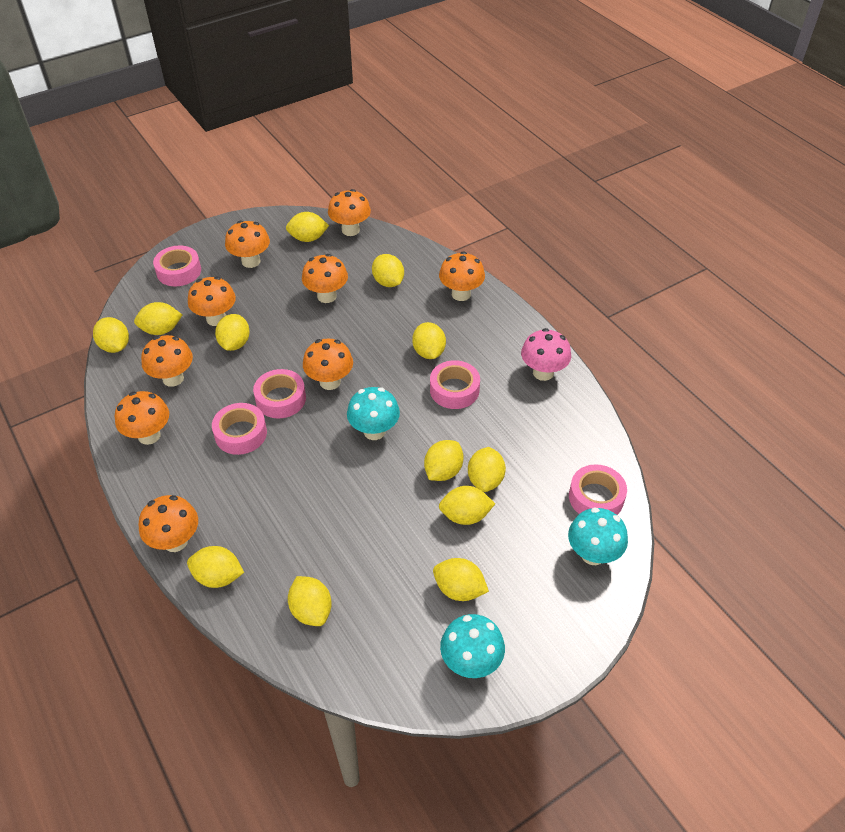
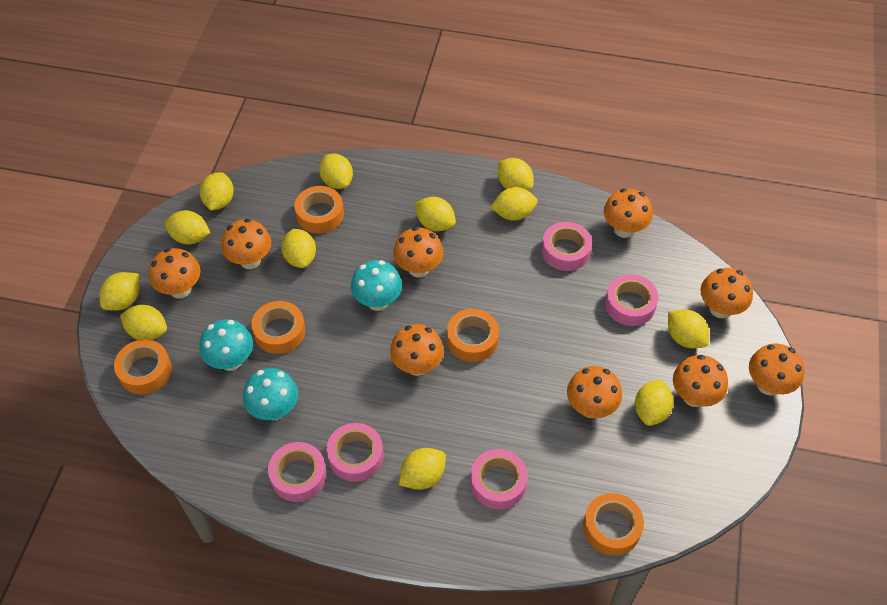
orange tape: 0 -> 5
pink mushroom: 1 -> 0

